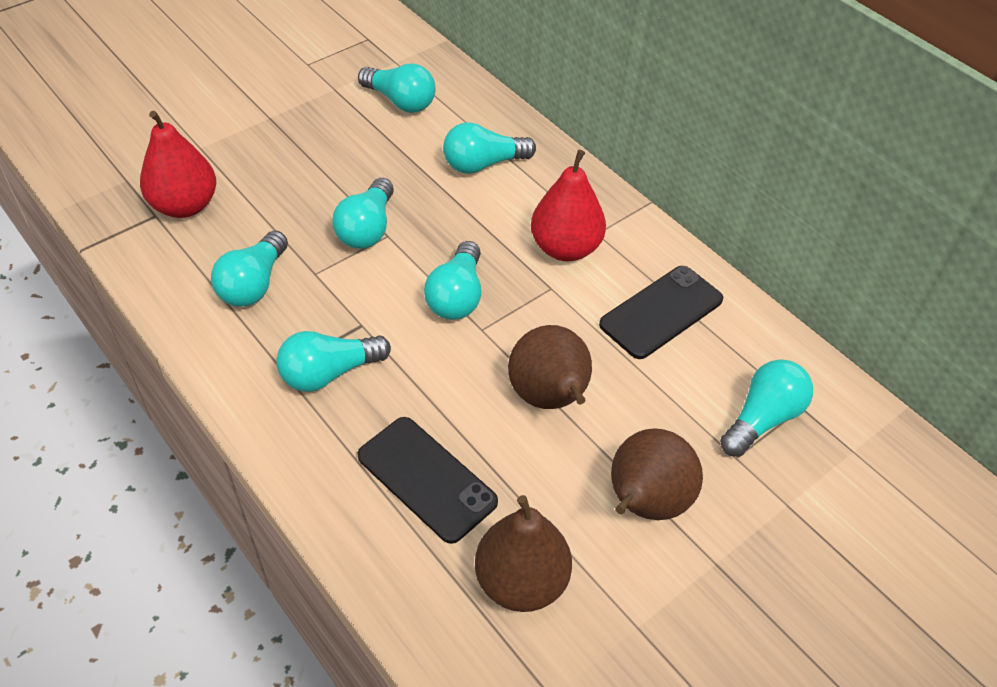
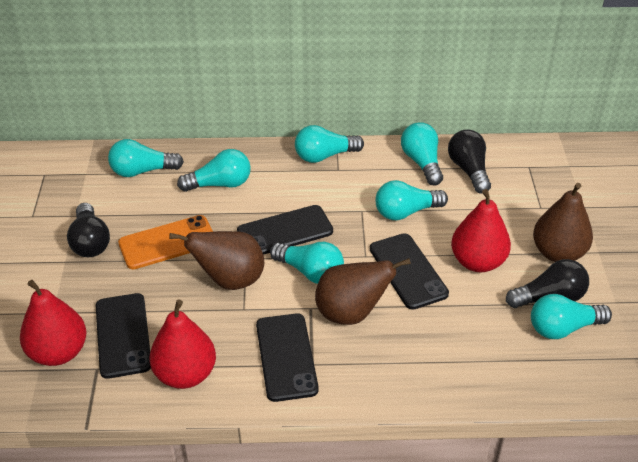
black light bulb: 0 -> 3
black phone: 2 -> 4
orange phone: 0 -> 1
red pear: 2 -> 3

